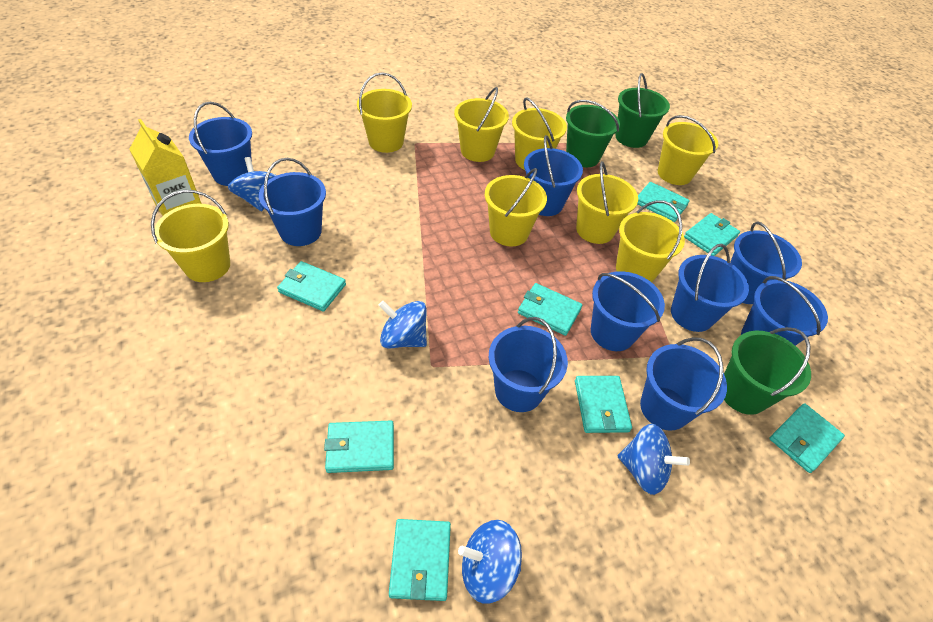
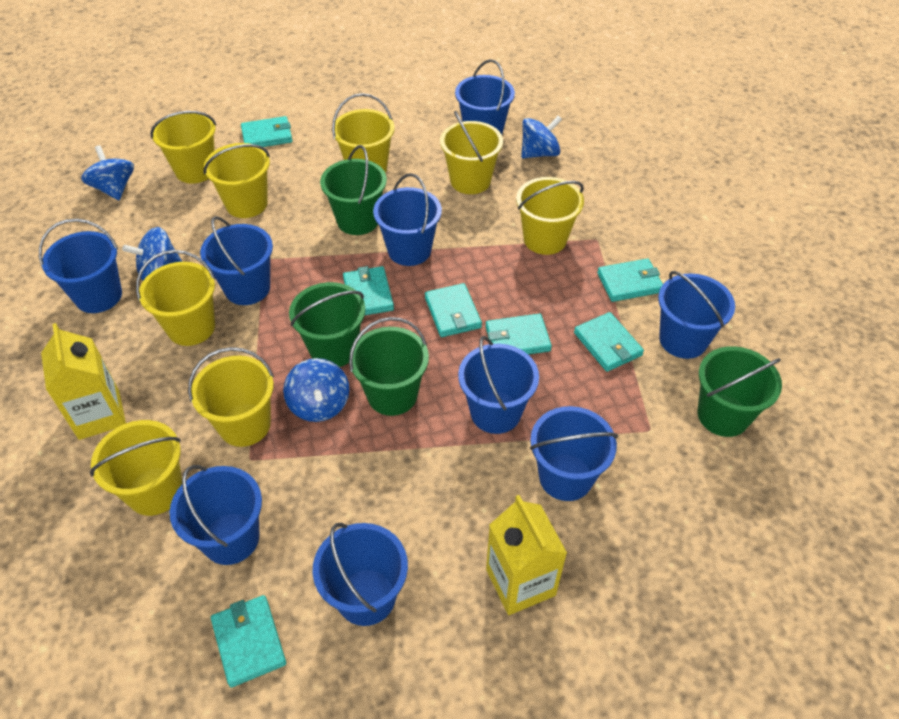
green bucket: 3 -> 4
turquoise wallet: 8 -> 7
yellow carton: 1 -> 2

